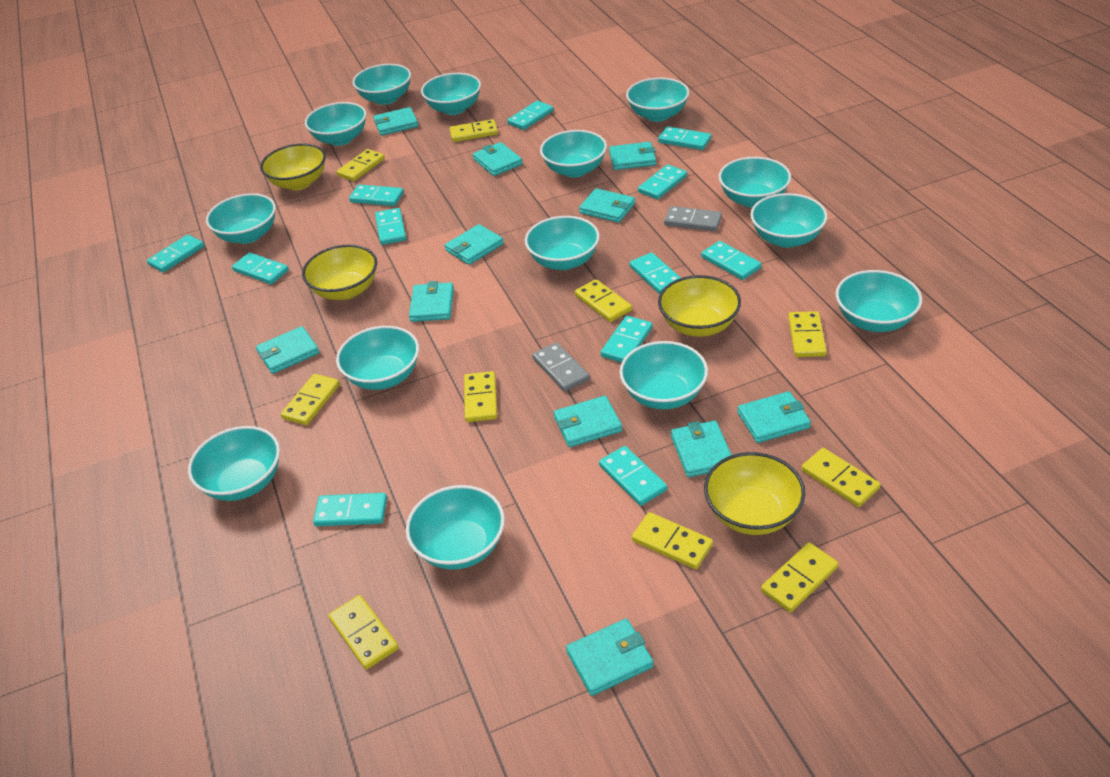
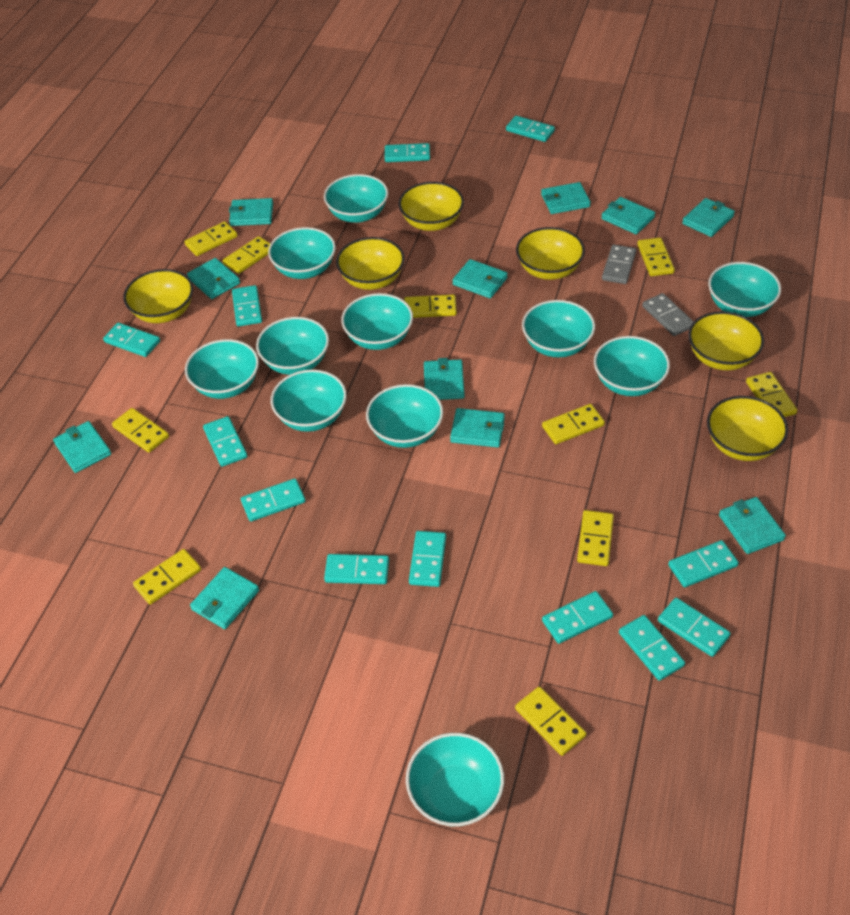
turquoise bowl: 14 -> 11
yellow bowl: 4 -> 6

